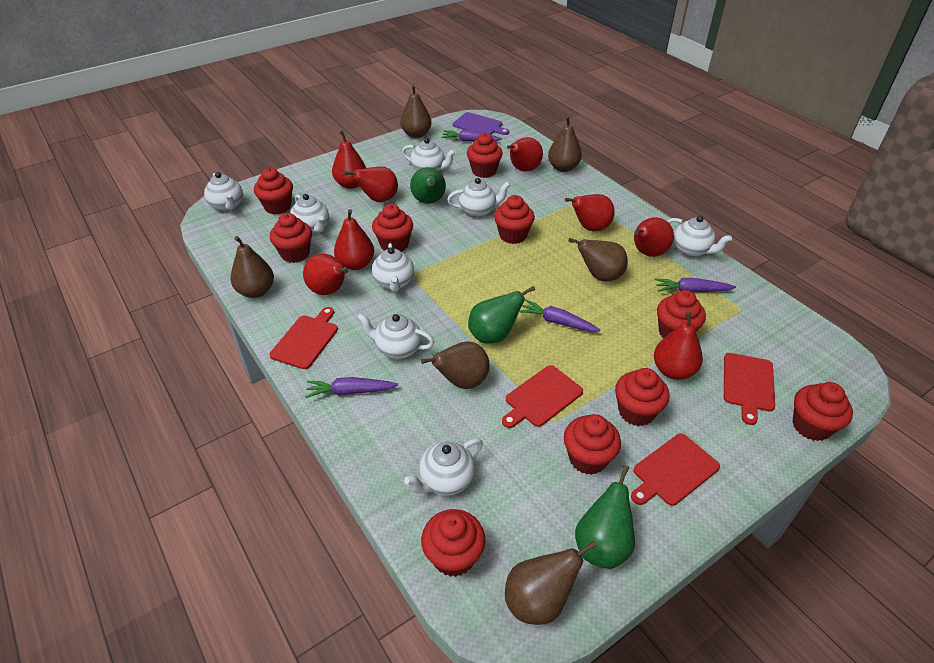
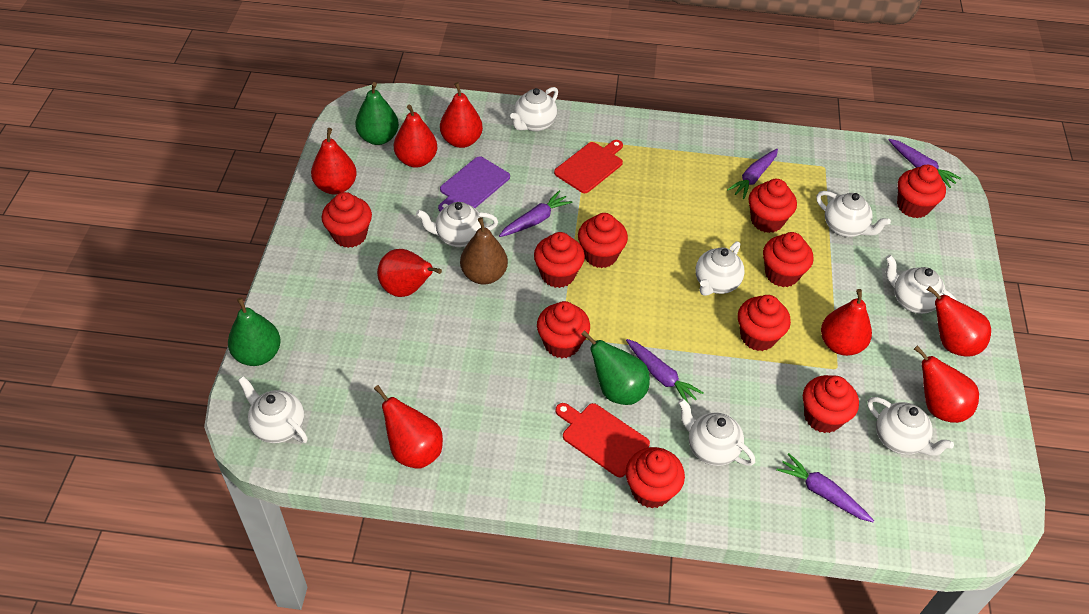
brown pear: 6 -> 1
purple carrot: 4 -> 5
red cutting board: 4 -> 2

